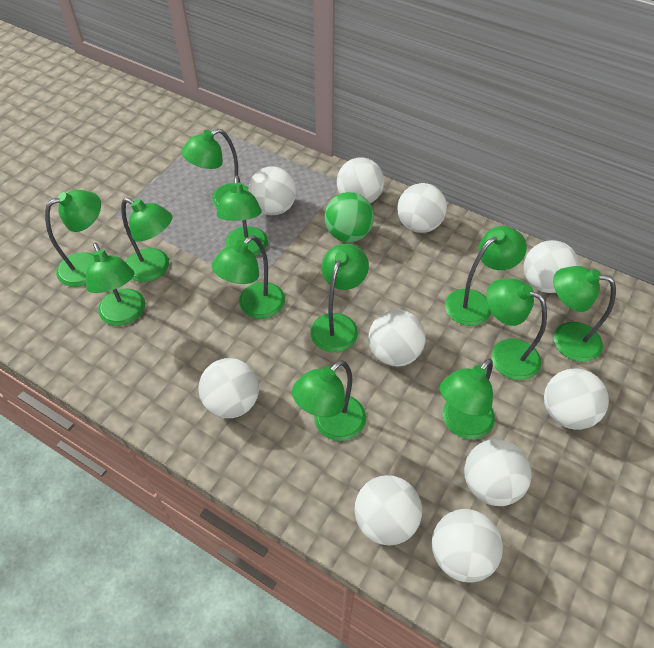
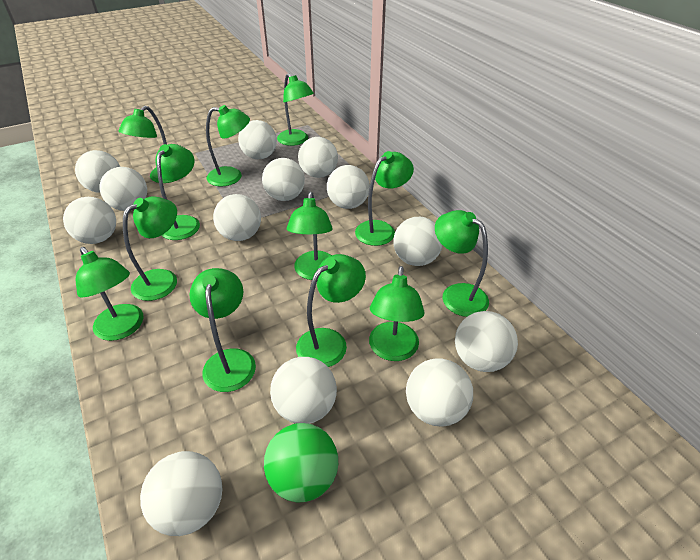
white ball: 10 -> 13

